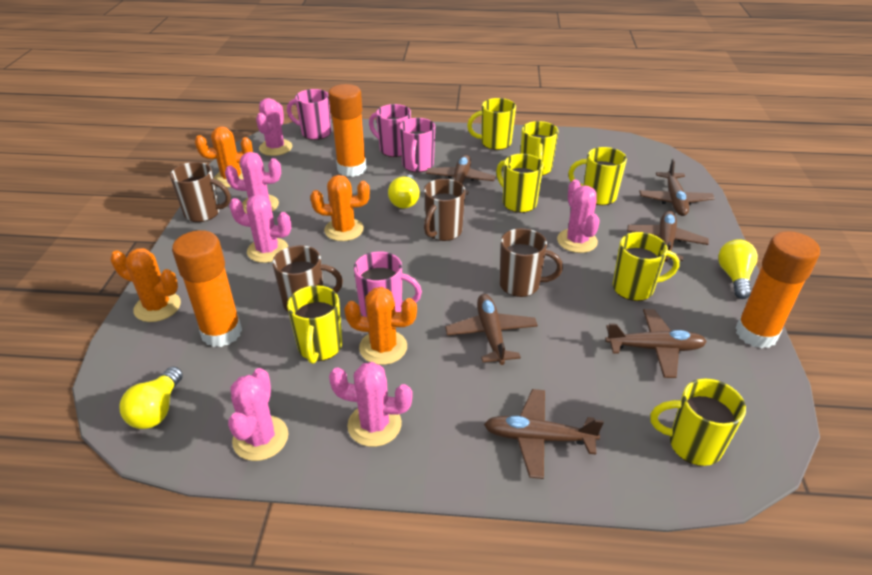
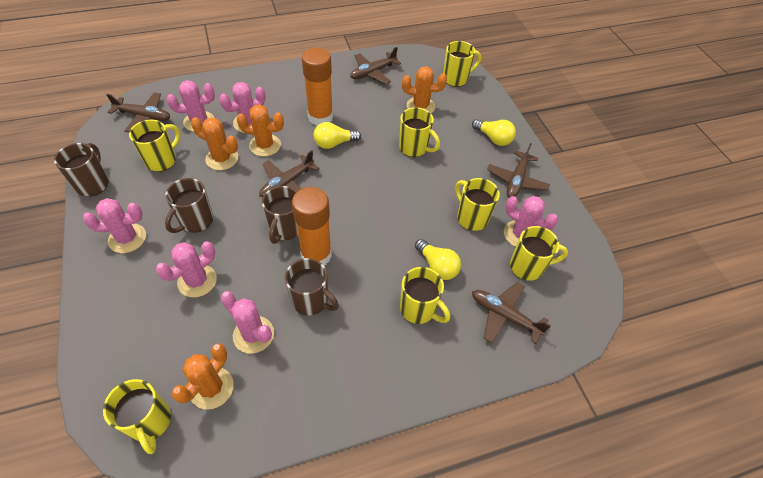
brown plane: 6 -> 5
orange glue stick: 3 -> 2
pink mug: 4 -> 0

